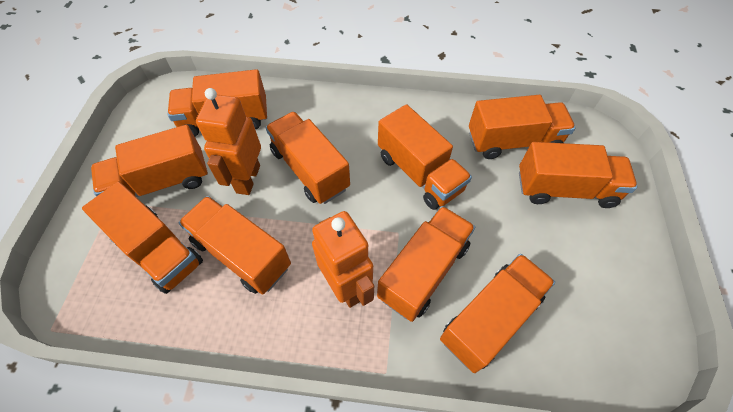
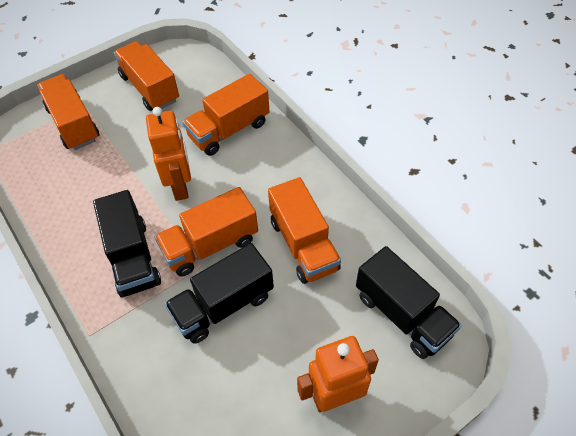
black truck: 0 -> 3
orange truck: 10 -> 5

